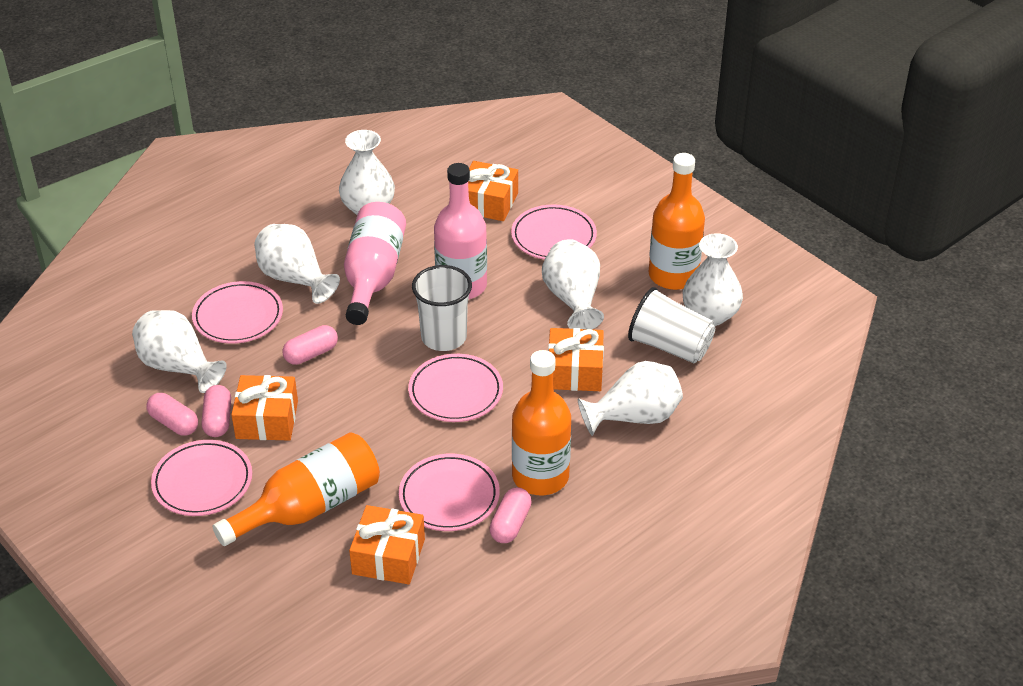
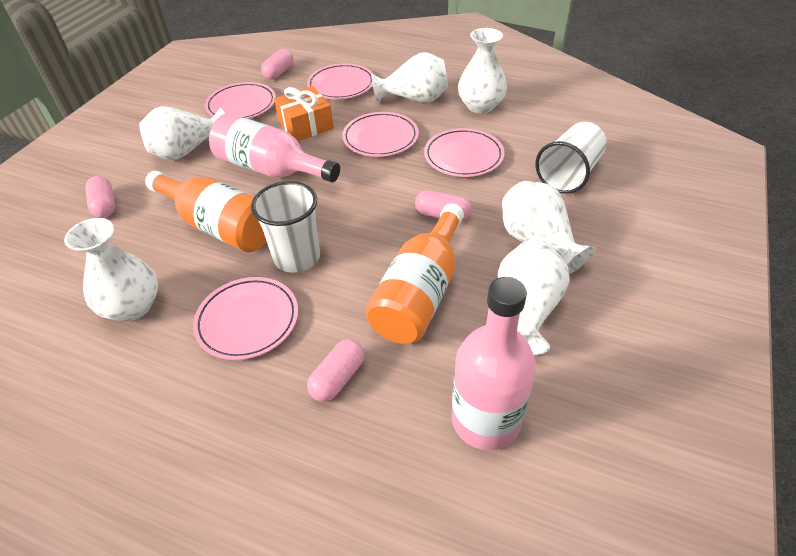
orange bottle: 3 -> 2
orange gift: 4 -> 1

